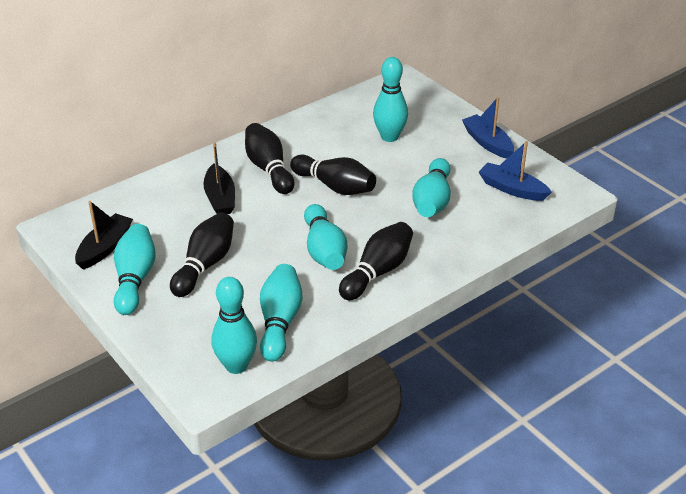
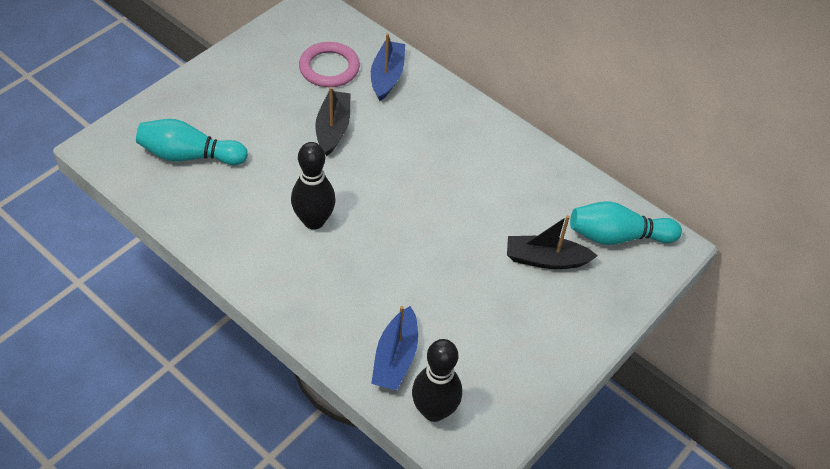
black bowling pin: 4 -> 2
pink ring: 0 -> 1
turquoise bowling pin: 6 -> 2

